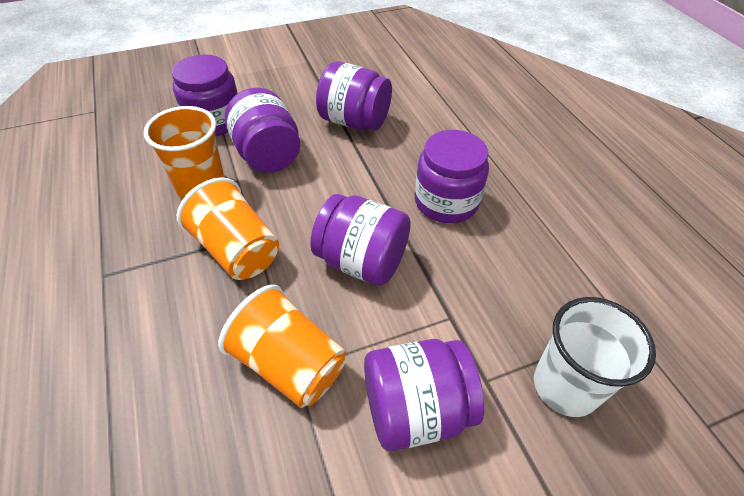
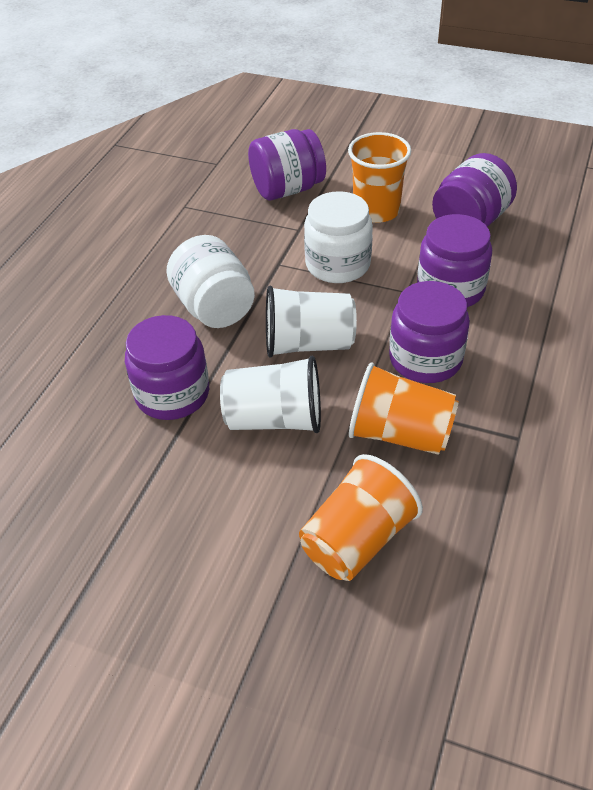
purple jar: 6 -> 5
white cup: 1 -> 2
white jar: 0 -> 2

